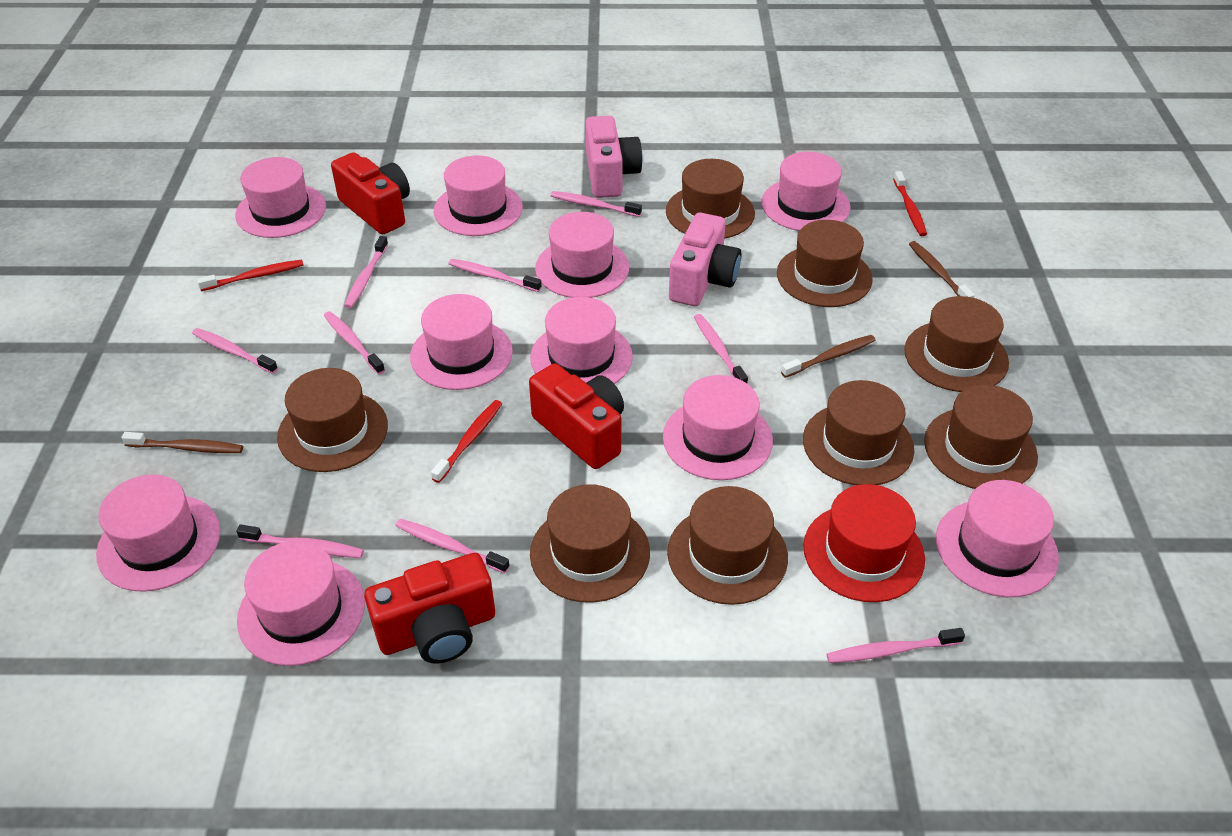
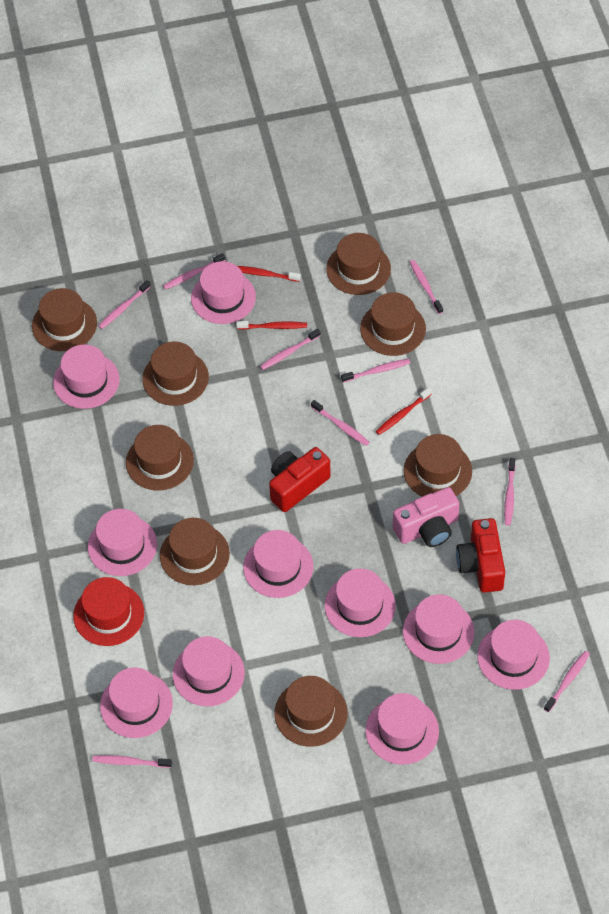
brown toothbrush: 3 -> 0
pink camera: 2 -> 1
red camera: 3 -> 2

